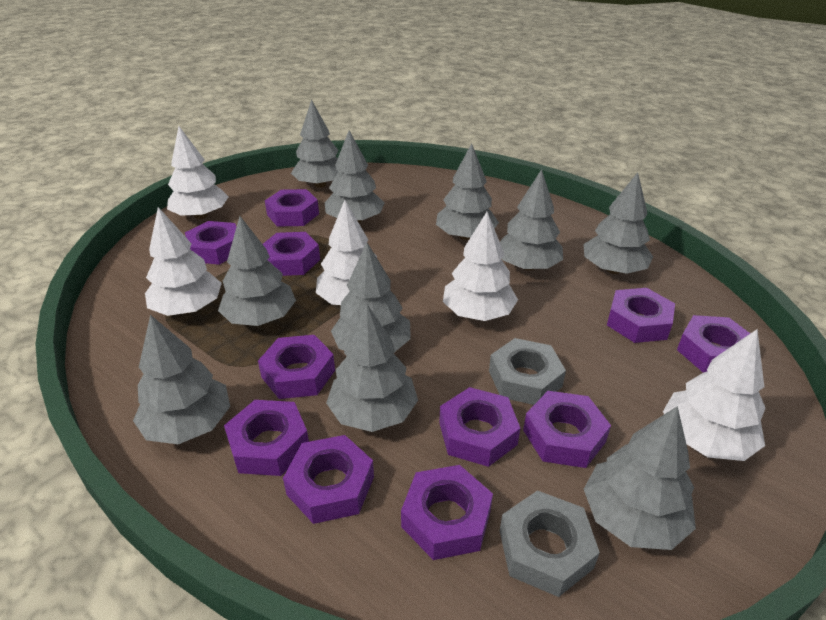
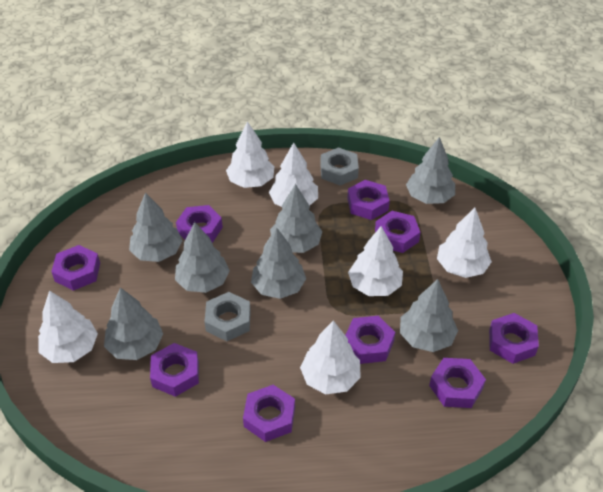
grey tree: 10 -> 7
purple nut: 11 -> 9
white tree: 5 -> 6

